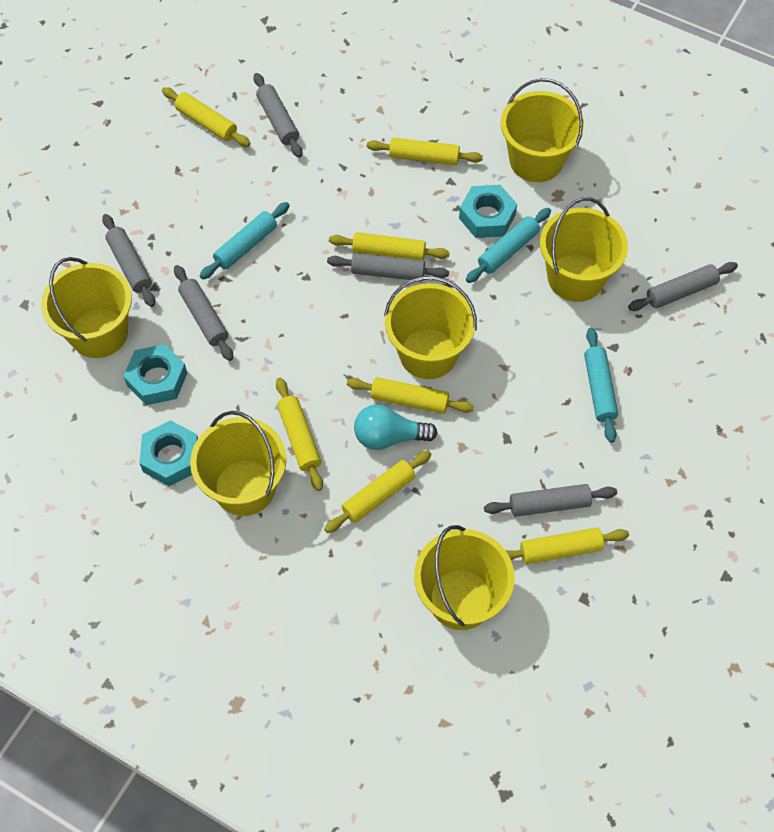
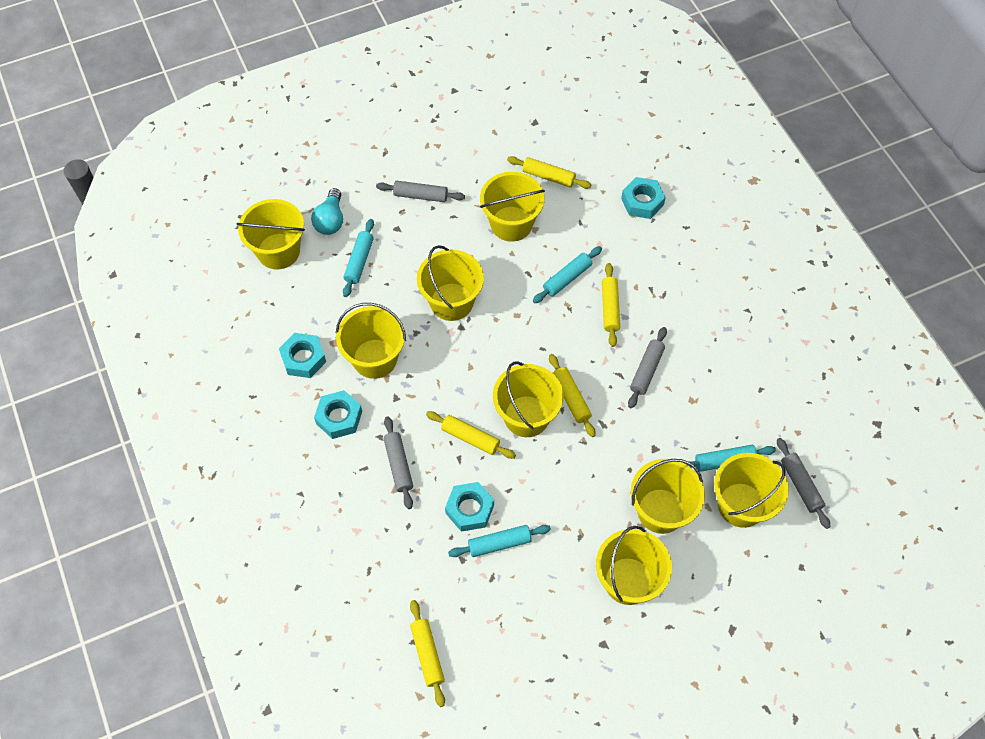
grey rolling pin: 6 -> 4
turquoise nut: 3 -> 4
turquoise rolling pin: 3 -> 4
yellow bucket: 6 -> 8
yellow rolling pin: 7 -> 5

